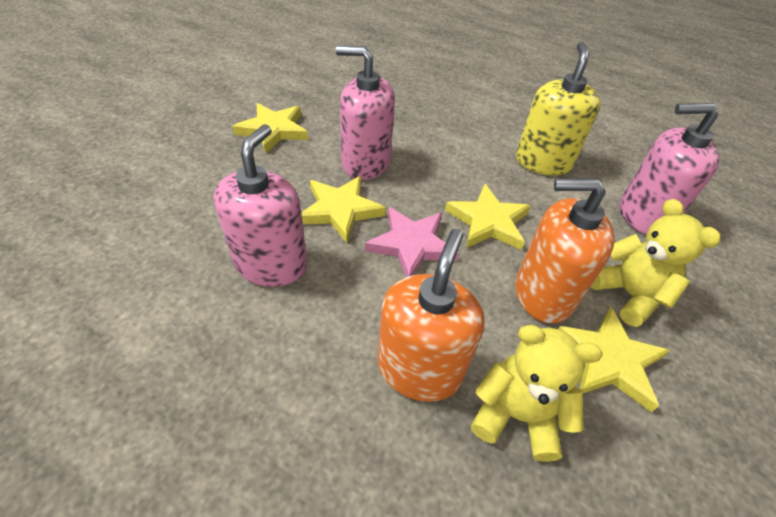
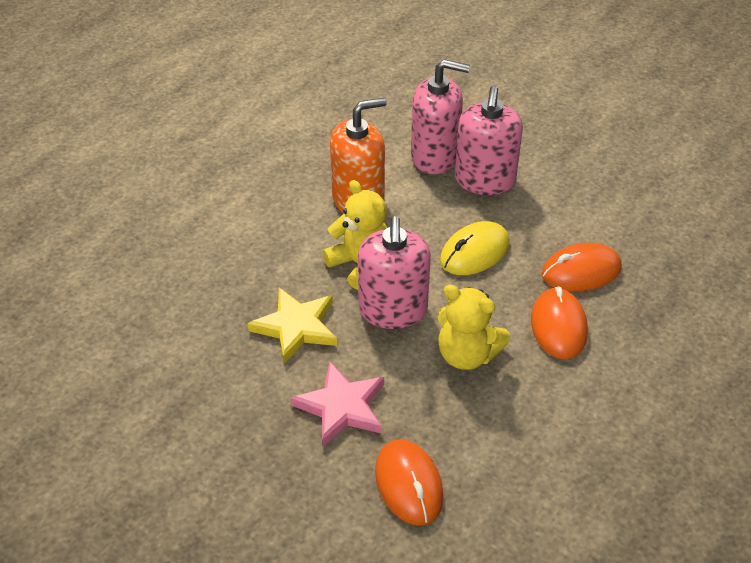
orange mouse: 0 -> 3
orange soap dispenser: 2 -> 1
yellow mouse: 0 -> 1
yellow soap dispenser: 1 -> 0
yellow star: 4 -> 1

